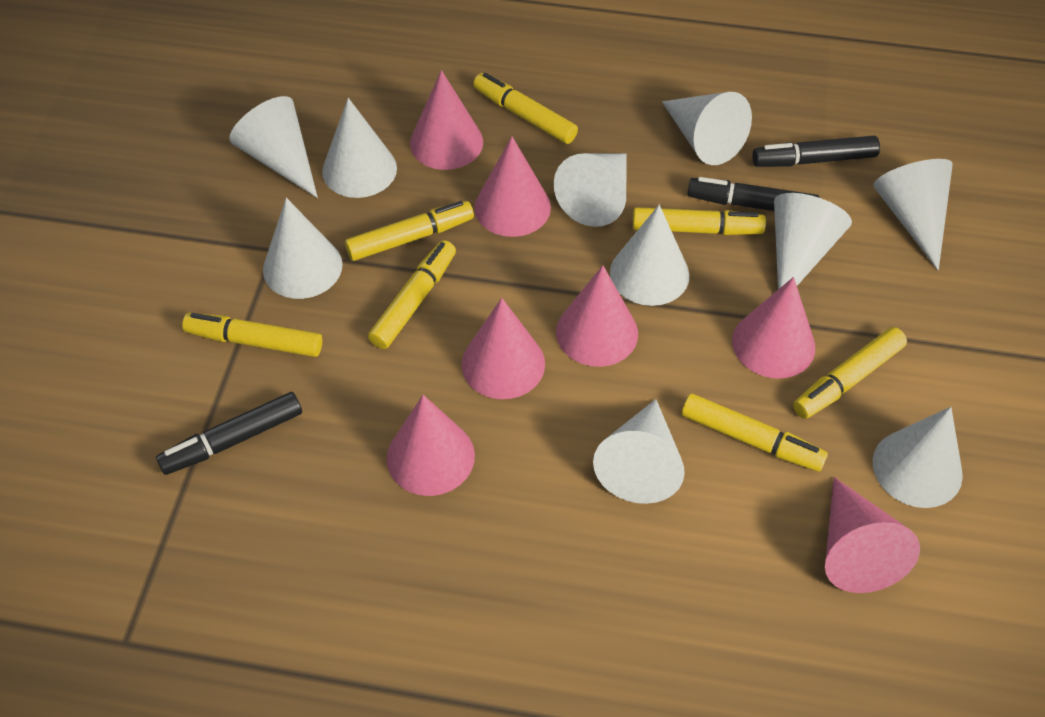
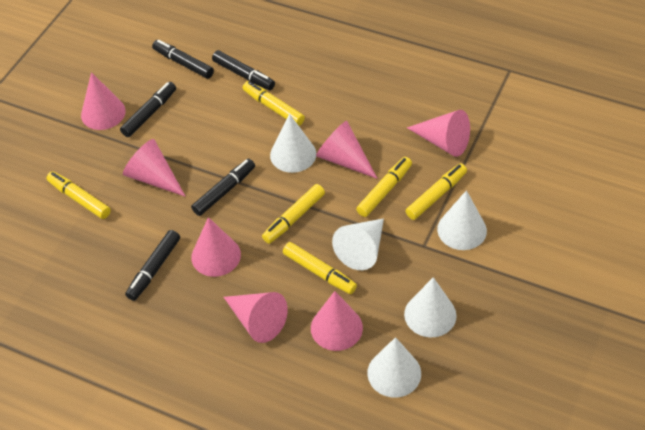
black marker: 3 -> 5
white cone: 10 -> 5
yellow marker: 7 -> 6

